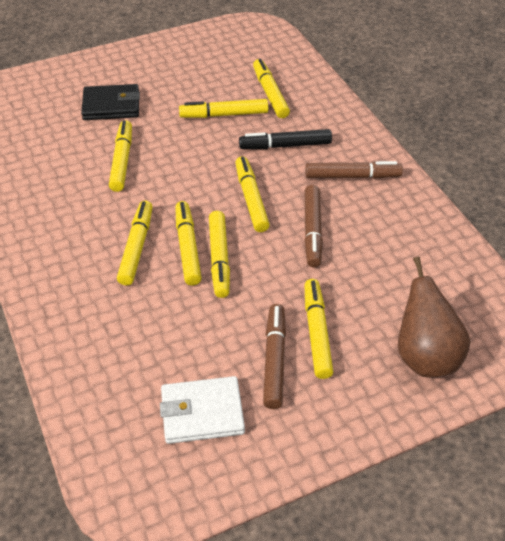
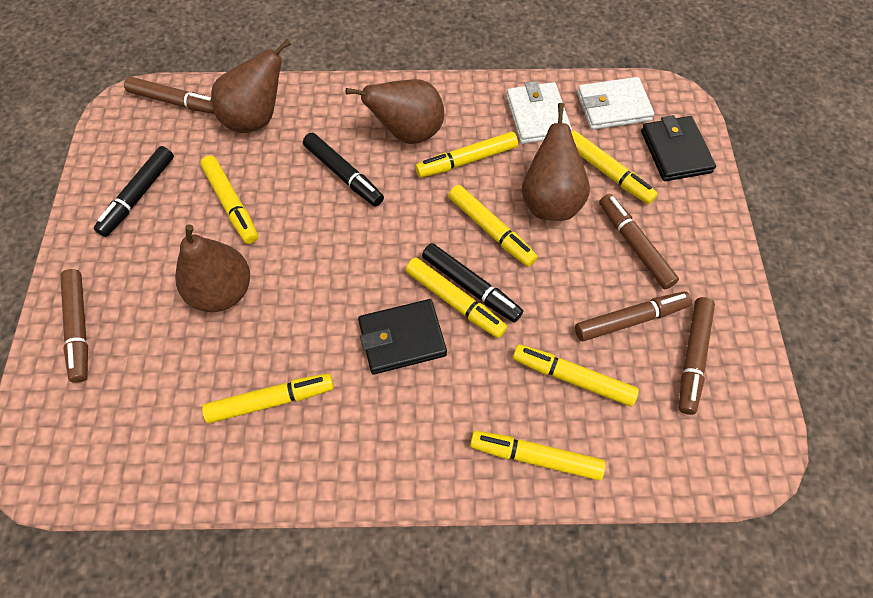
black marker: 1 -> 3
black wallet: 1 -> 2
brown marker: 3 -> 5
brown pear: 1 -> 4
white wallet: 1 -> 2

